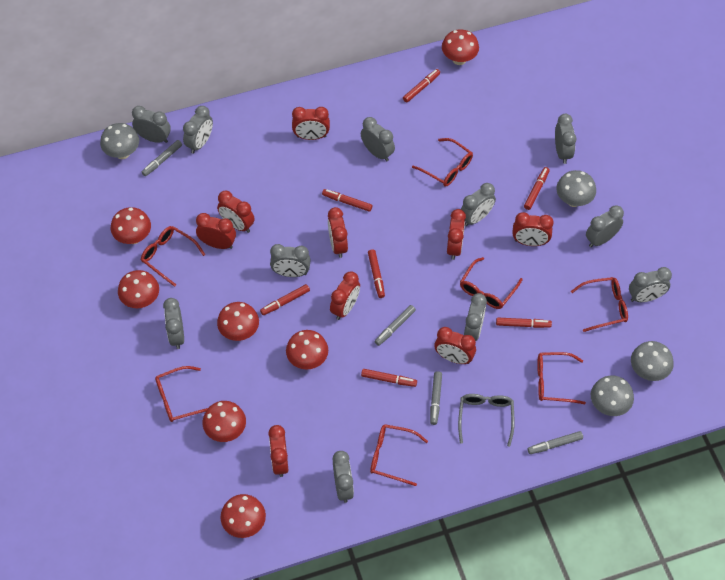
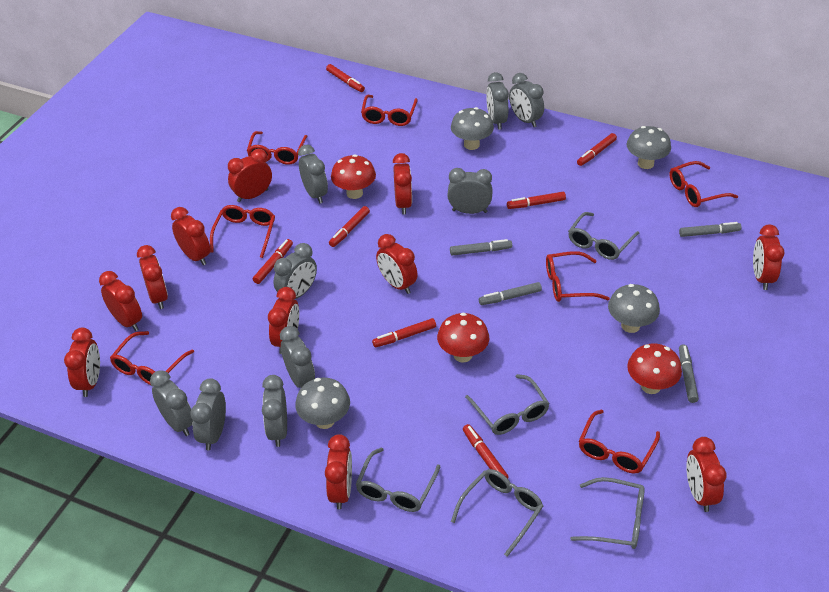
grey clock: 11 -> 9
grey glasses: 1 -> 5
red clock: 9 -> 11
red mushroom: 7 -> 3

